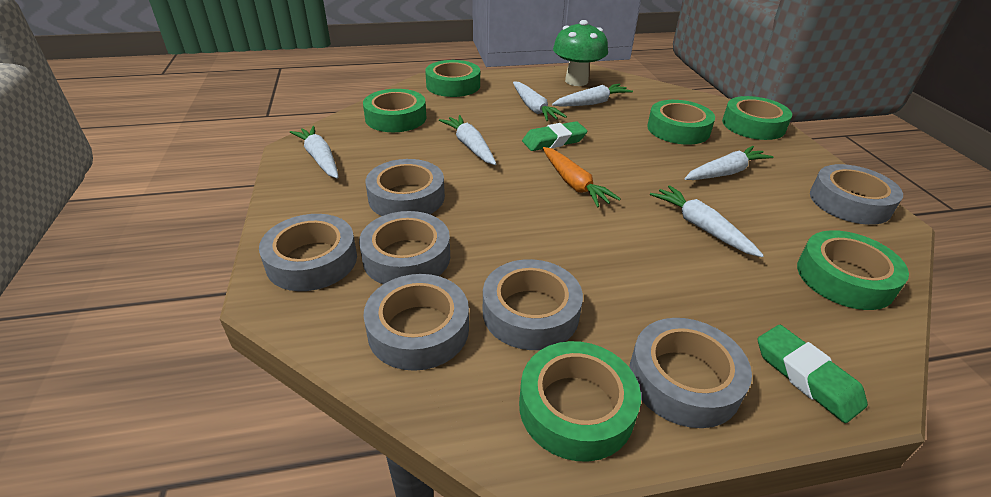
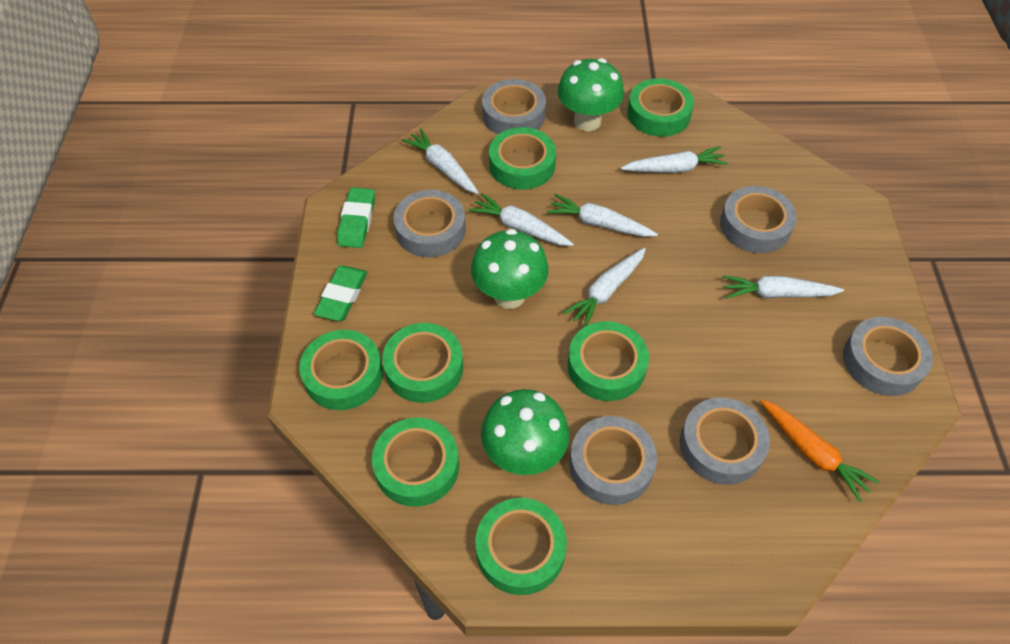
green mushroom: 1 -> 3
green tape: 6 -> 7
grey tape: 7 -> 6

